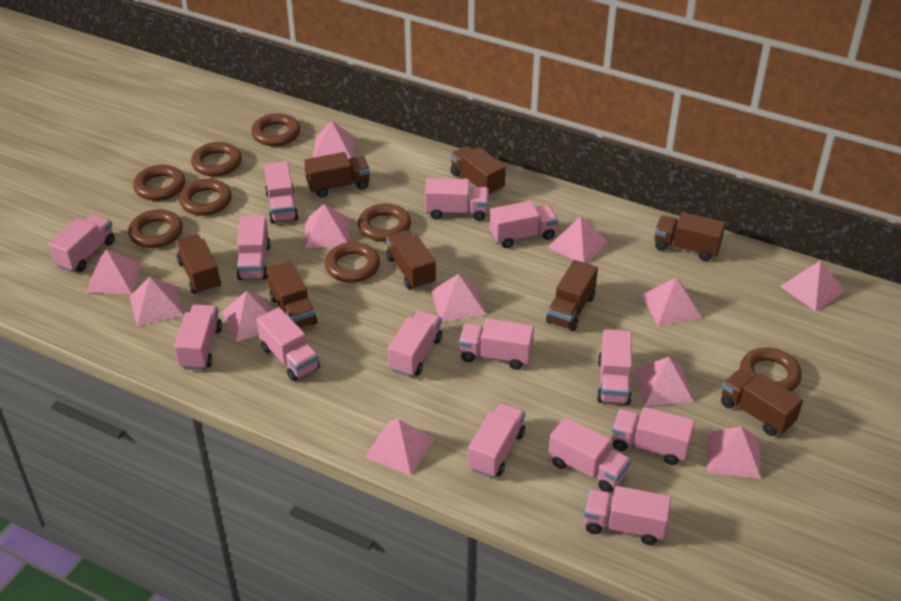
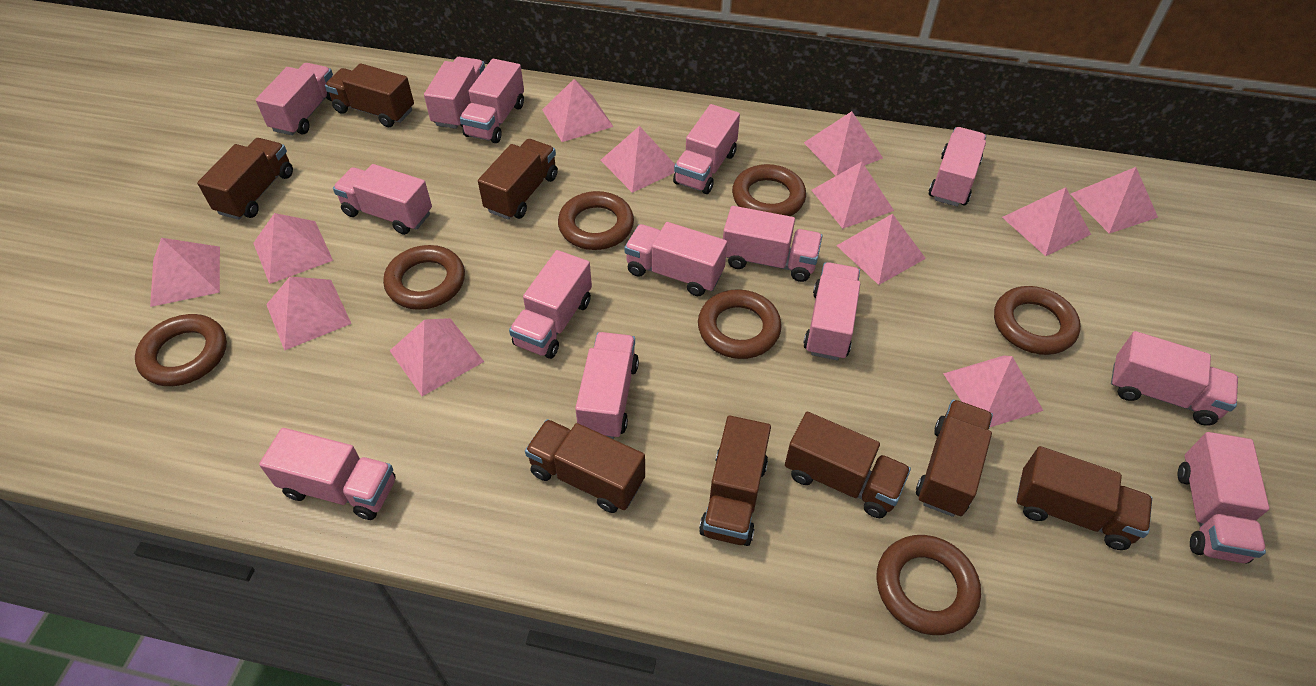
brown ring: 8 -> 7

